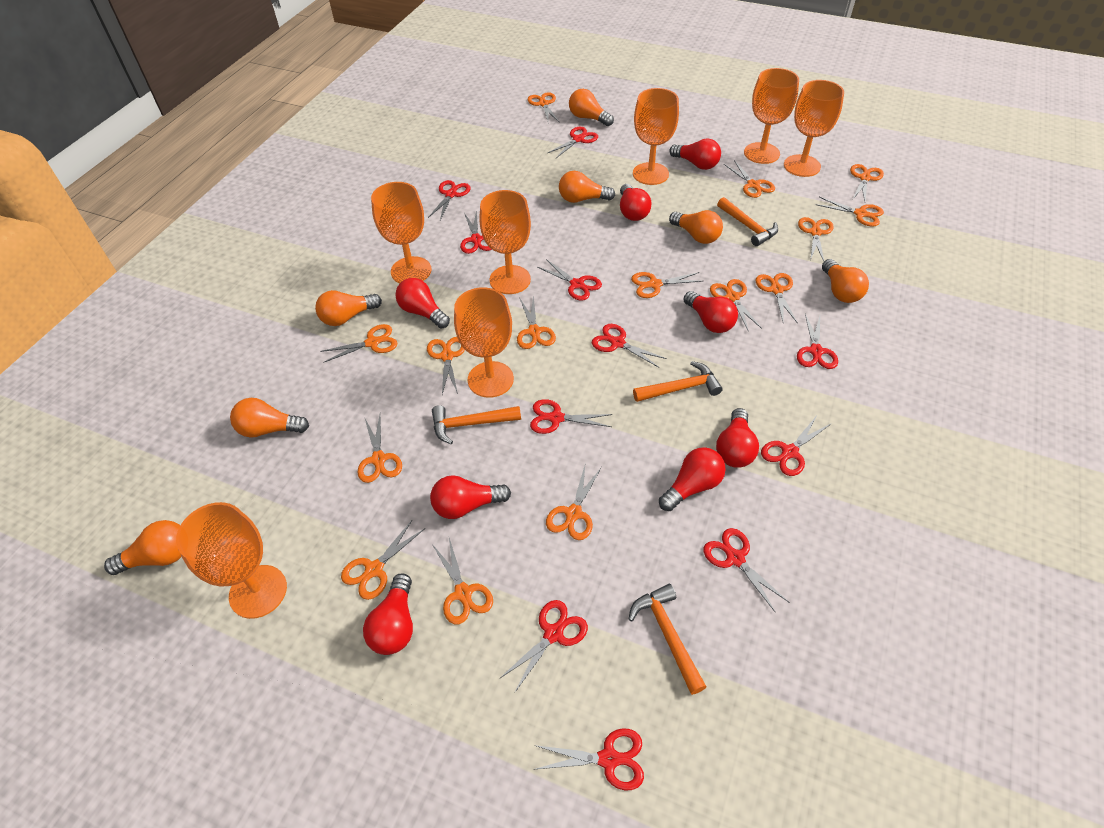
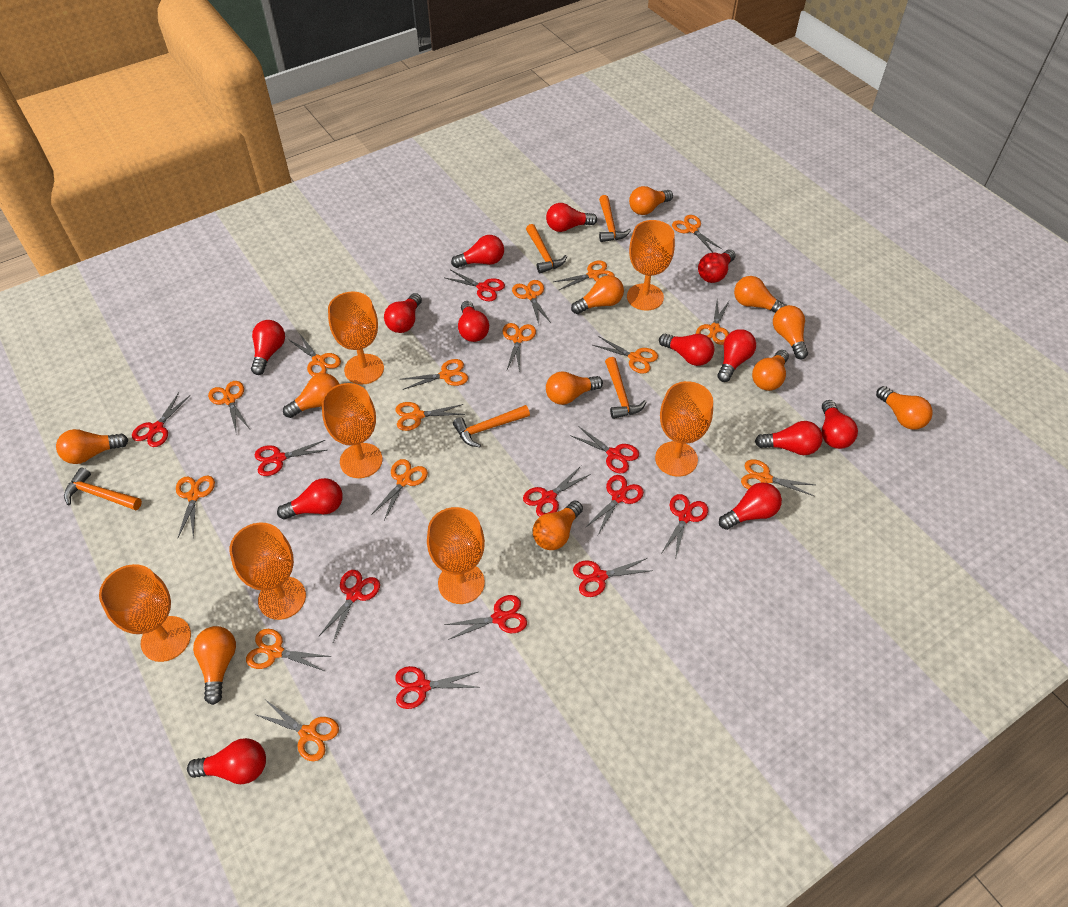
orange hammer: 4 -> 5
orange light bulb: 7 -> 11
red light bulb: 8 -> 13

